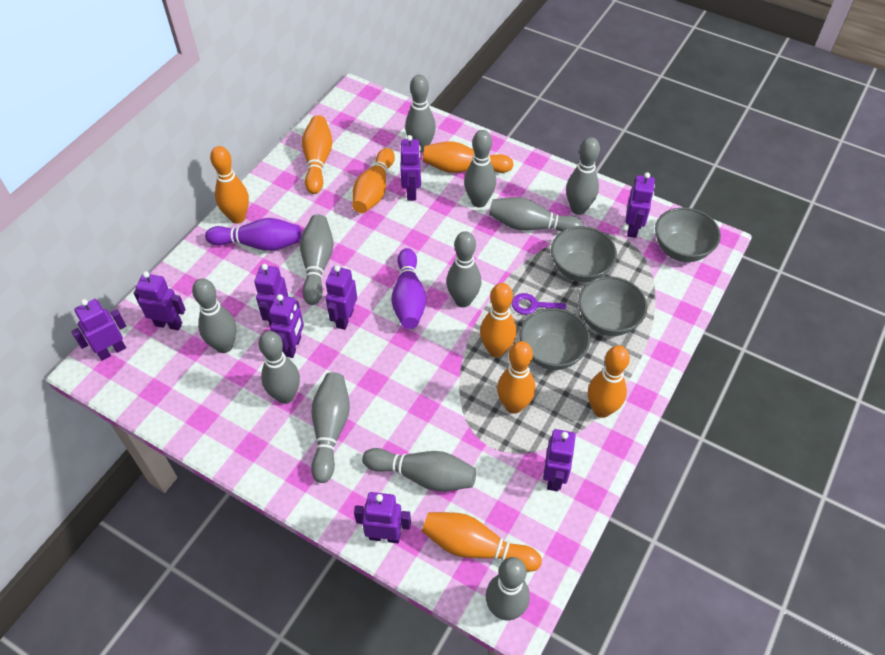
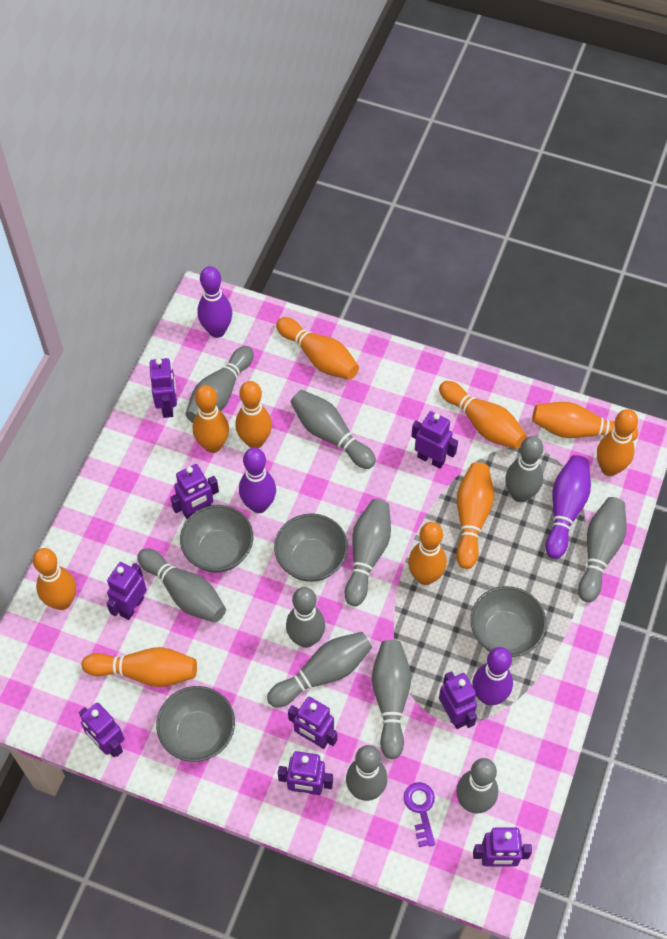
orange bowling pin: 8 -> 10
purple bowling pin: 2 -> 4

